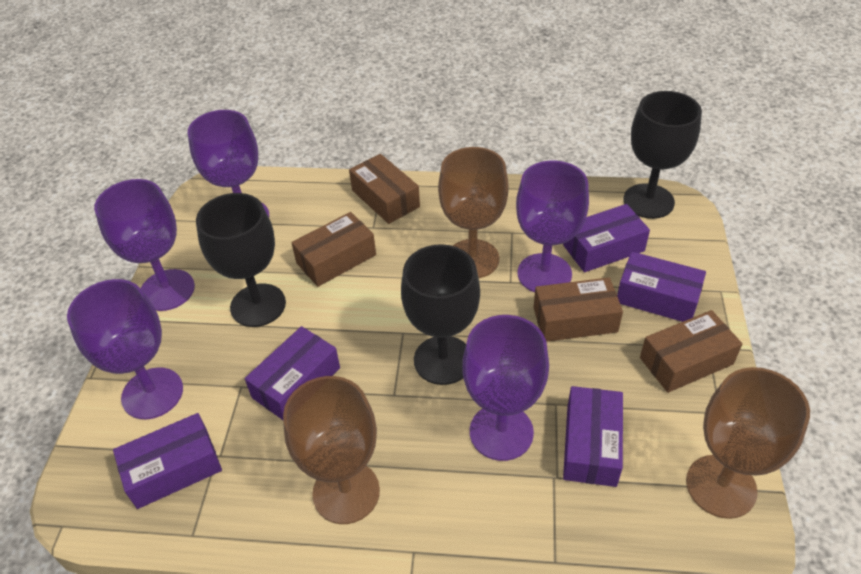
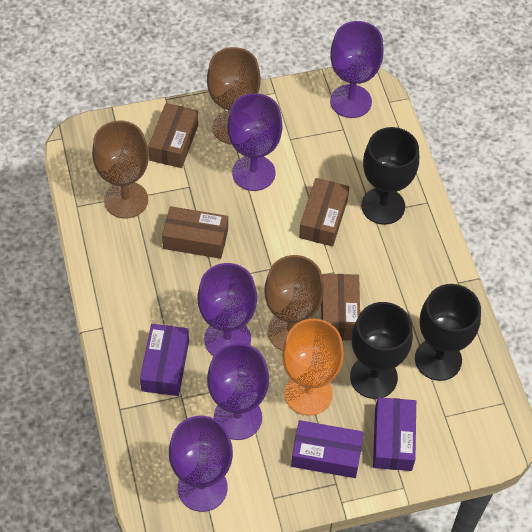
orange goblet: 0 -> 1
purple box: 5 -> 3

